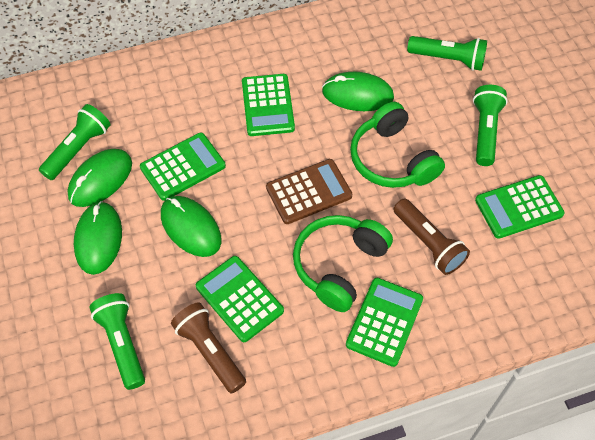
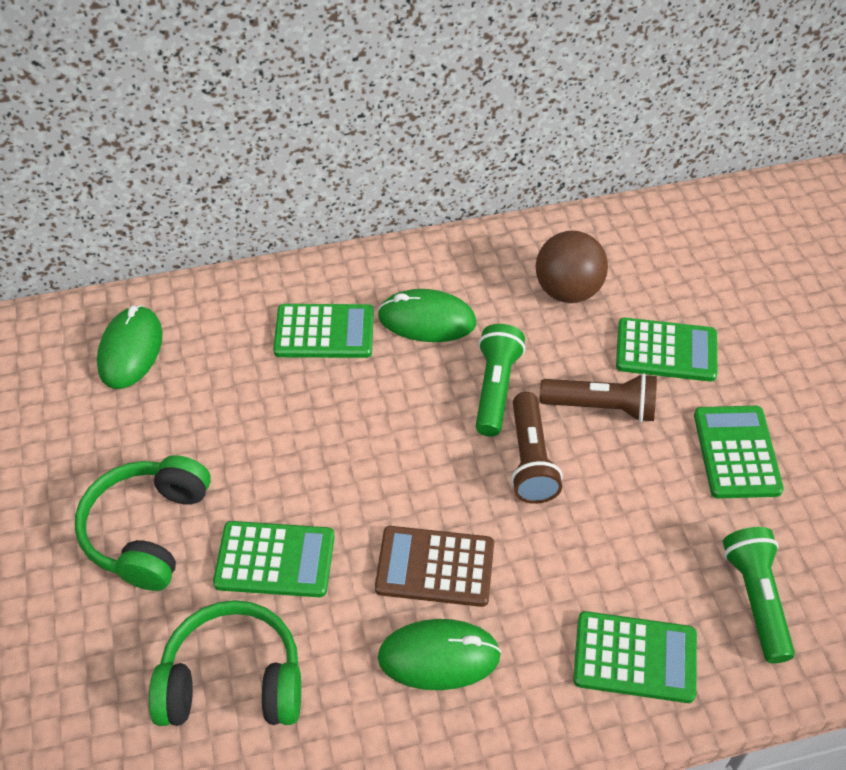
brown ball: 0 -> 1
green flashlight: 4 -> 2
green mouse: 4 -> 3

